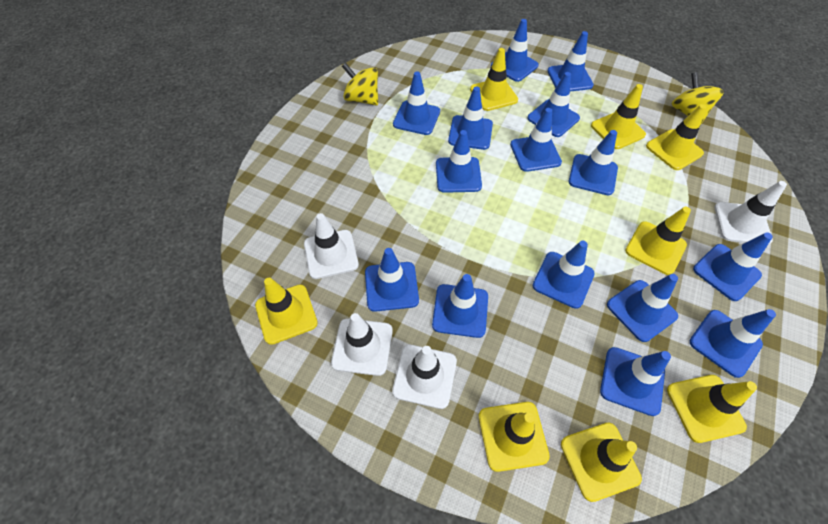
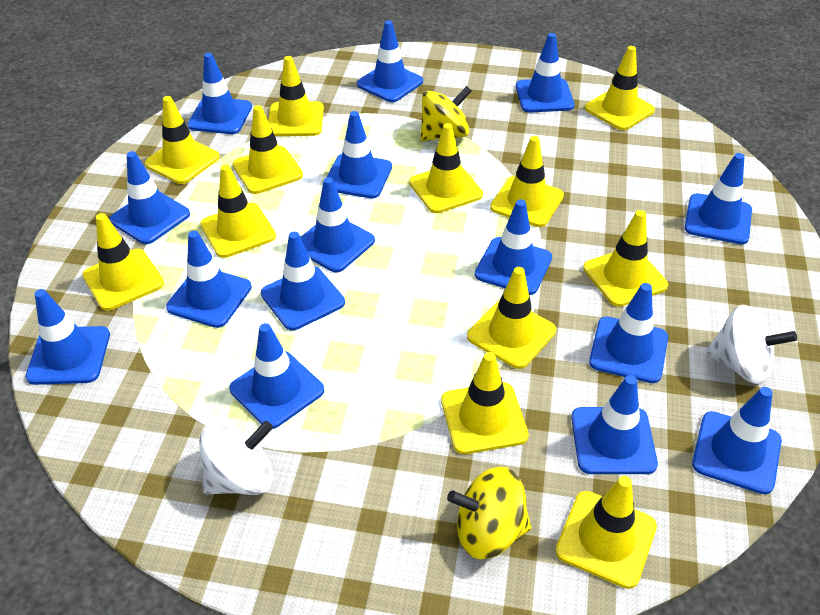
white spinning top: 0 -> 2
white traffic cone: 4 -> 0
yellow traffic cone: 8 -> 12

